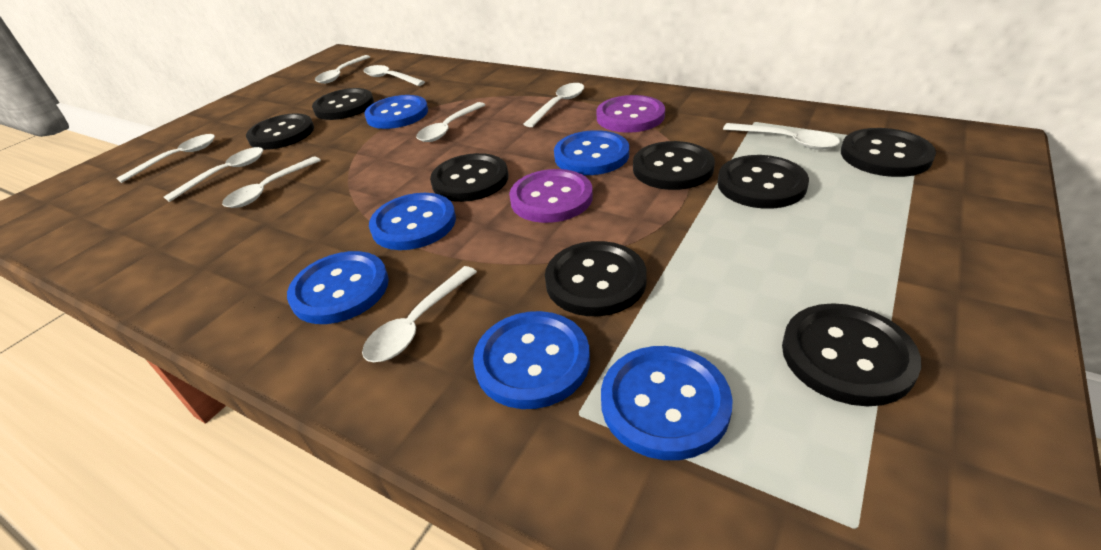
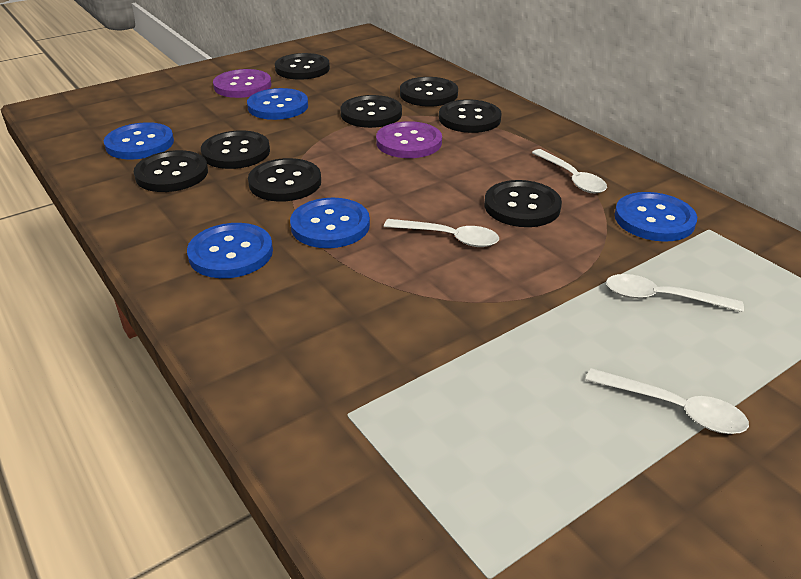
blue button: 6 -> 5
white spoon: 9 -> 4

